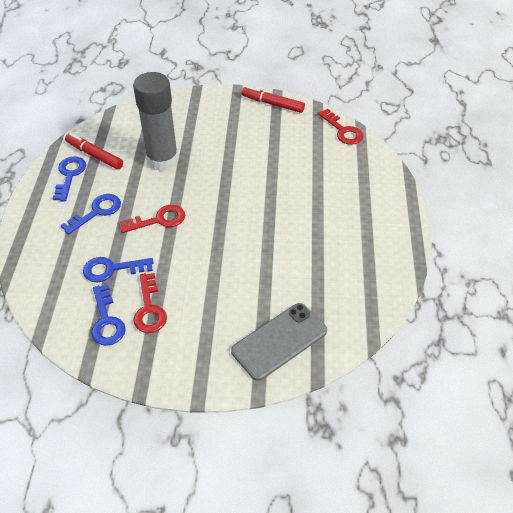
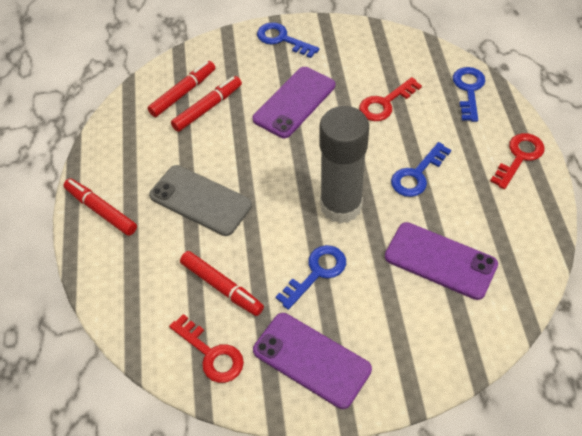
purple phone: 0 -> 3
red marker: 2 -> 4

